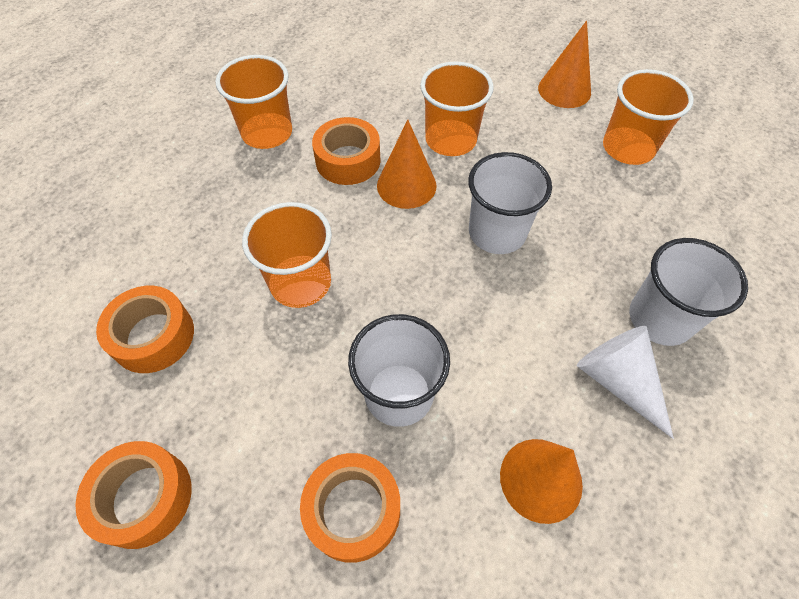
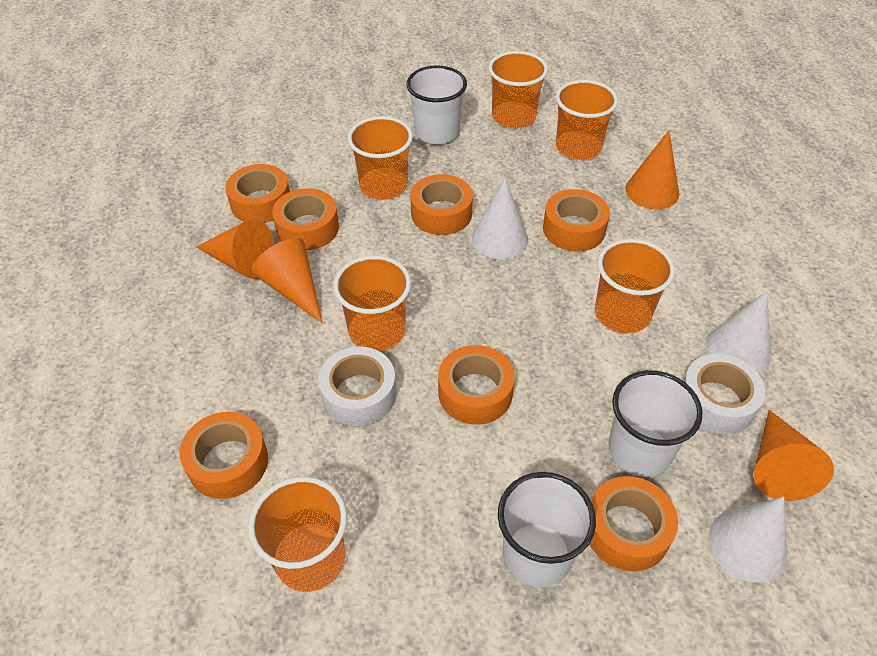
orange cone: 3 -> 4
orange cup: 4 -> 6
orange tape: 4 -> 7
white cone: 1 -> 3
white tape: 0 -> 2

